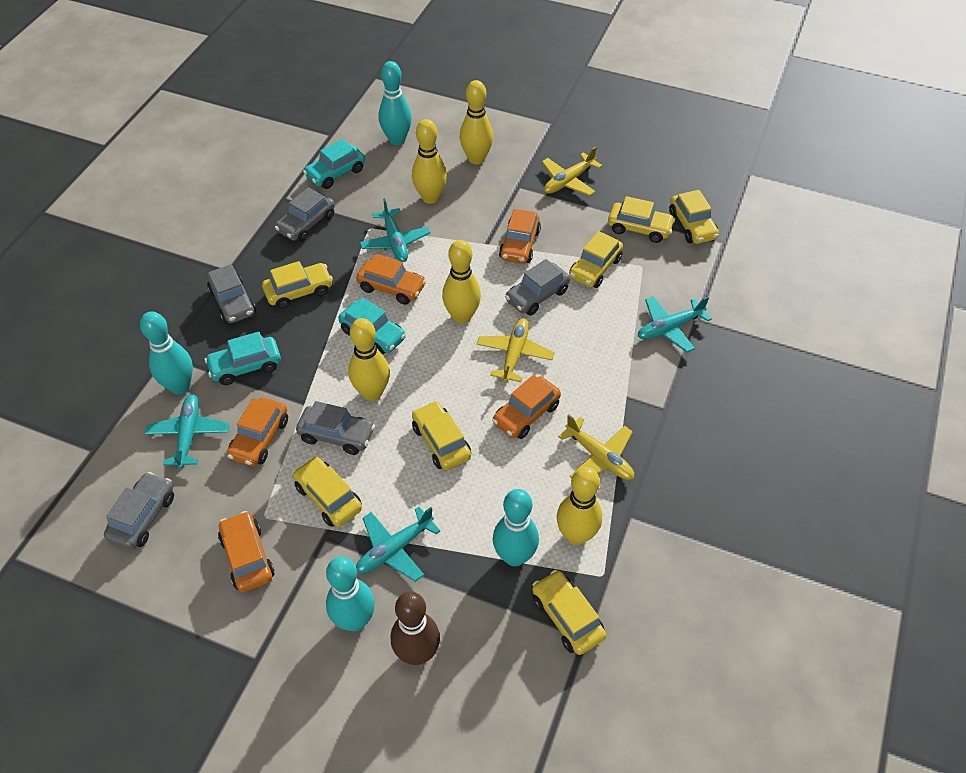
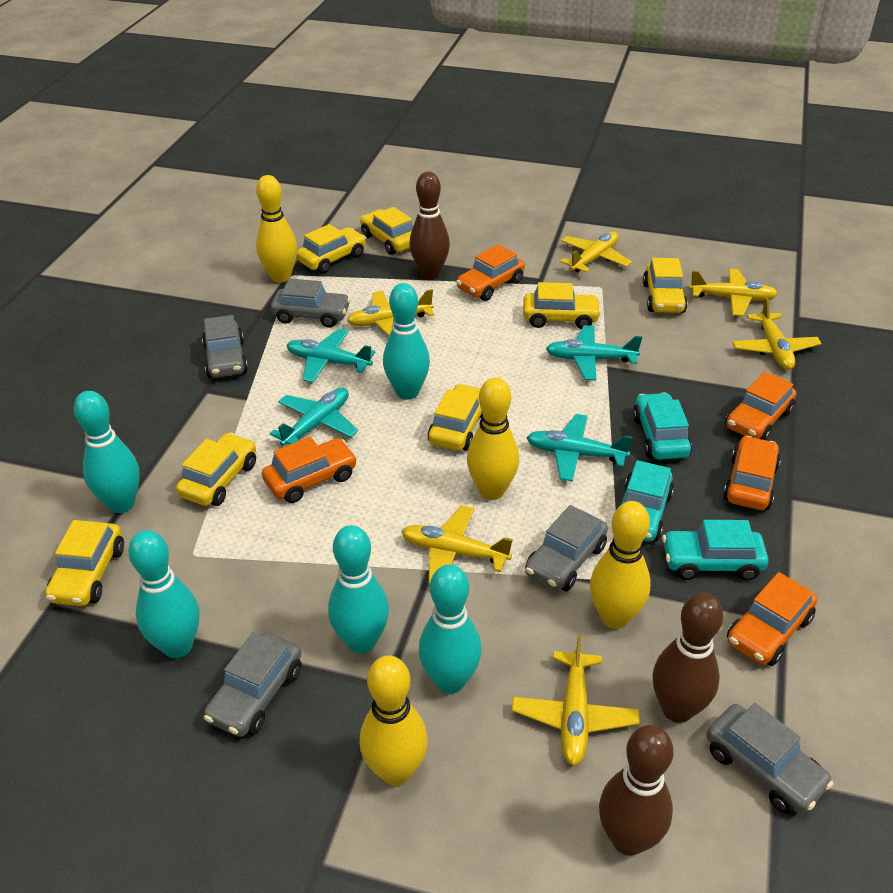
brown bowling pin: 1 -> 3
turquoise bowling pin: 4 -> 5
yellow bowling pin: 5 -> 4
yellow plane: 3 -> 6

